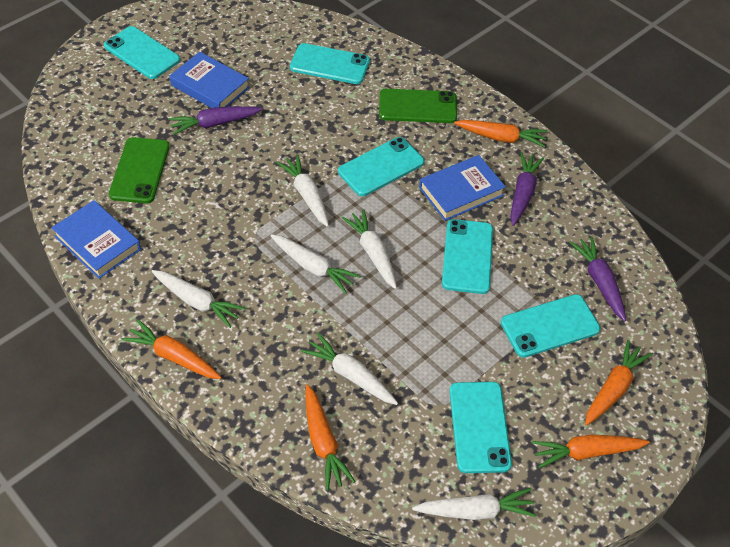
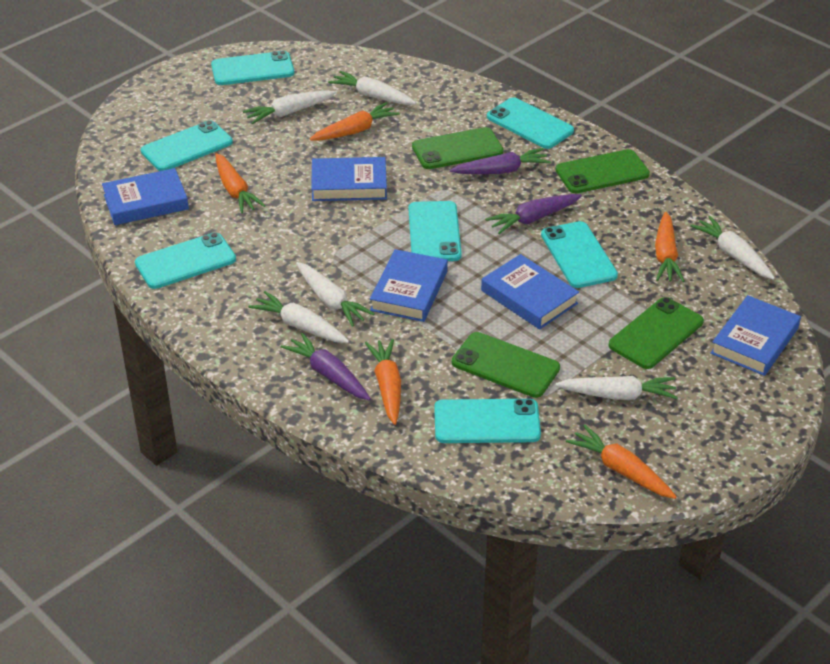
blue book: 3 -> 5
green phone: 2 -> 4
turquoise phone: 6 -> 7

